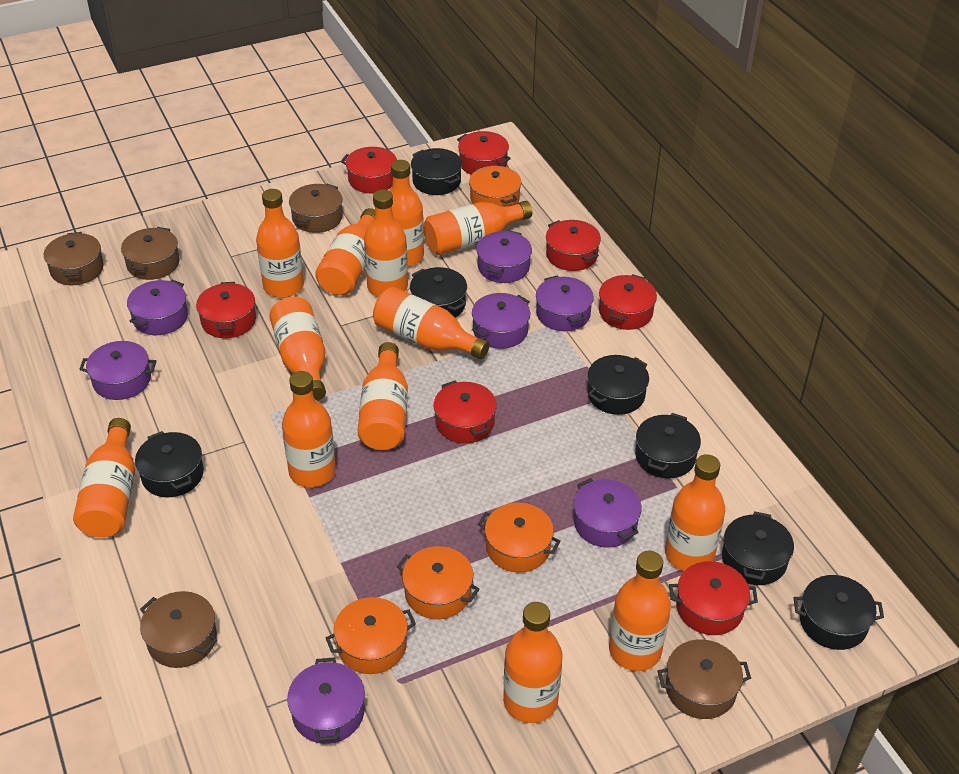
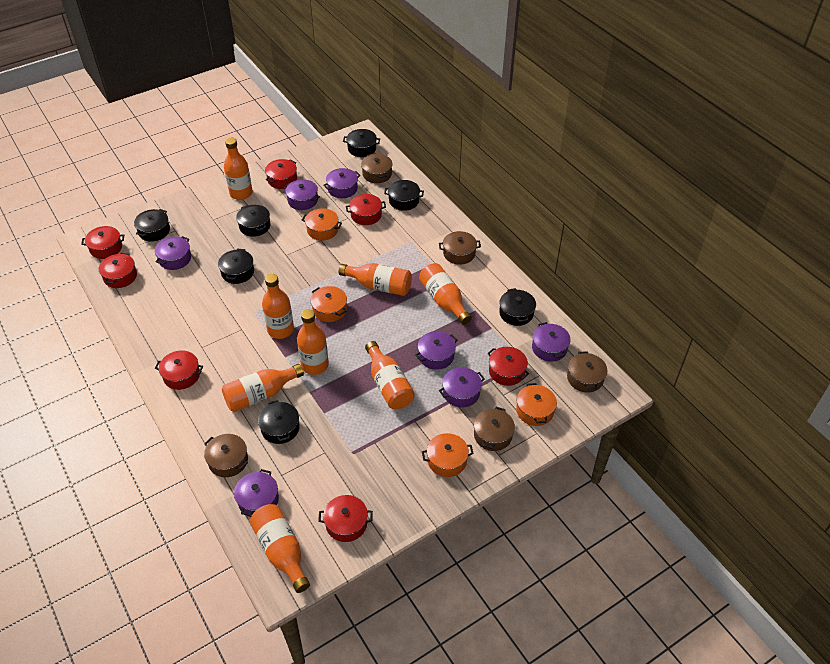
orange bottle: 13 -> 8

